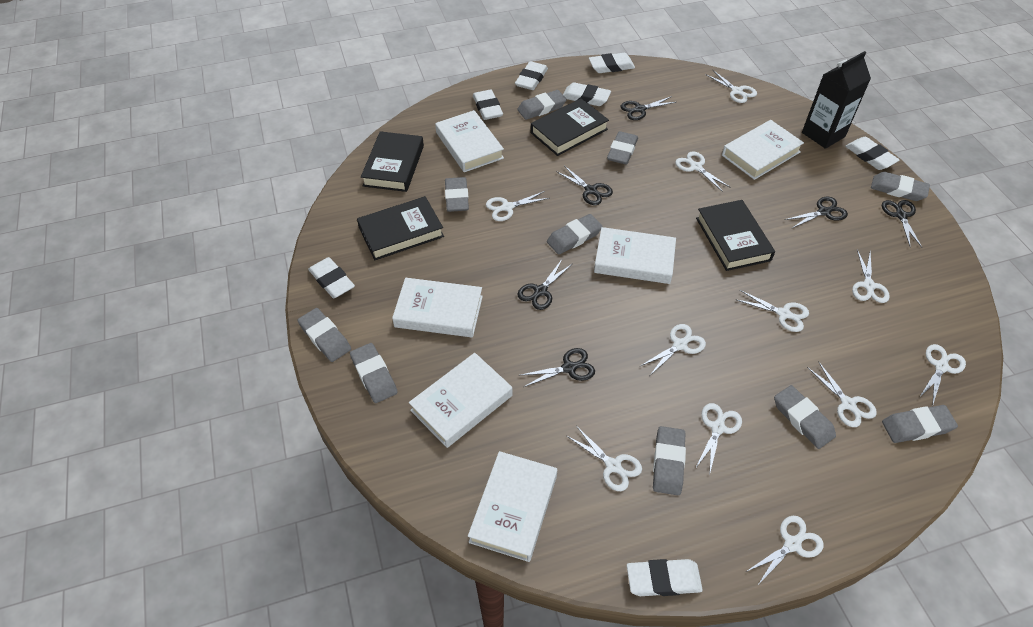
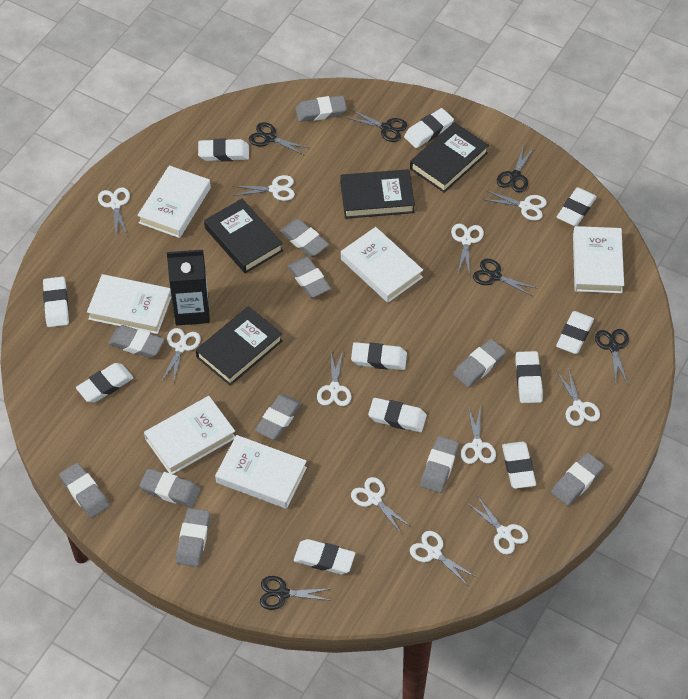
grey eraser: 10 -> 11
white eraser: 7 -> 11

